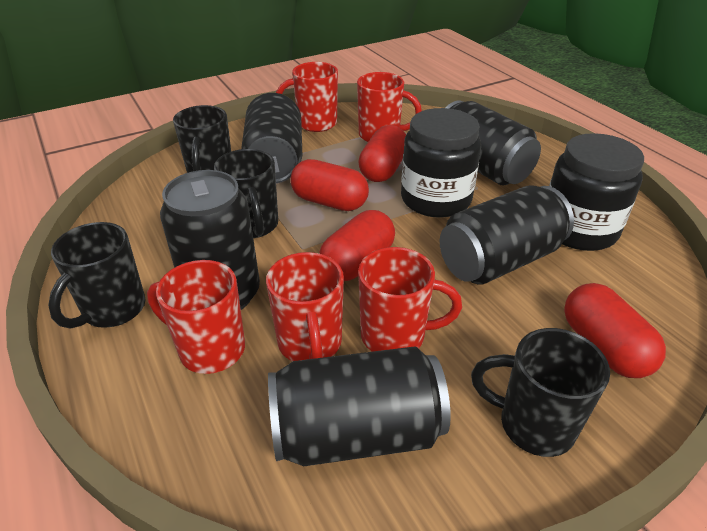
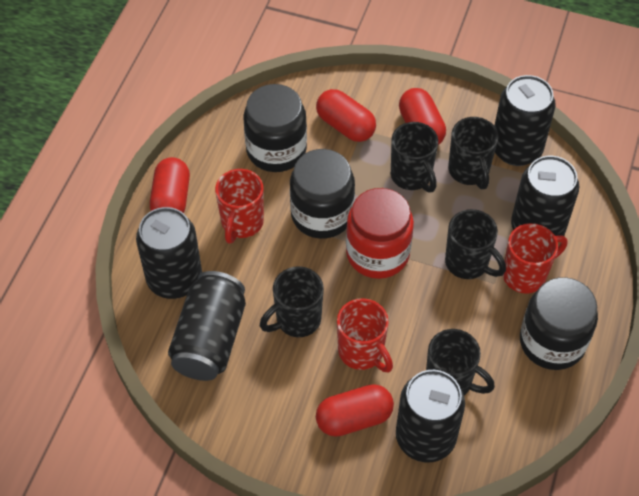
black jar: 2 -> 3
black mug: 4 -> 5
red jar: 0 -> 1
red mug: 5 -> 3

